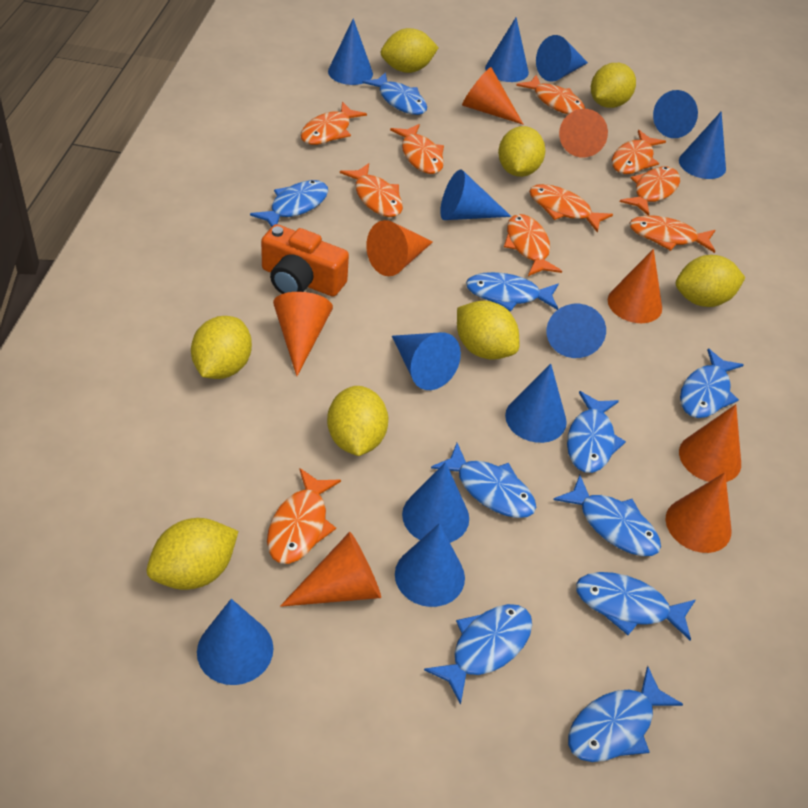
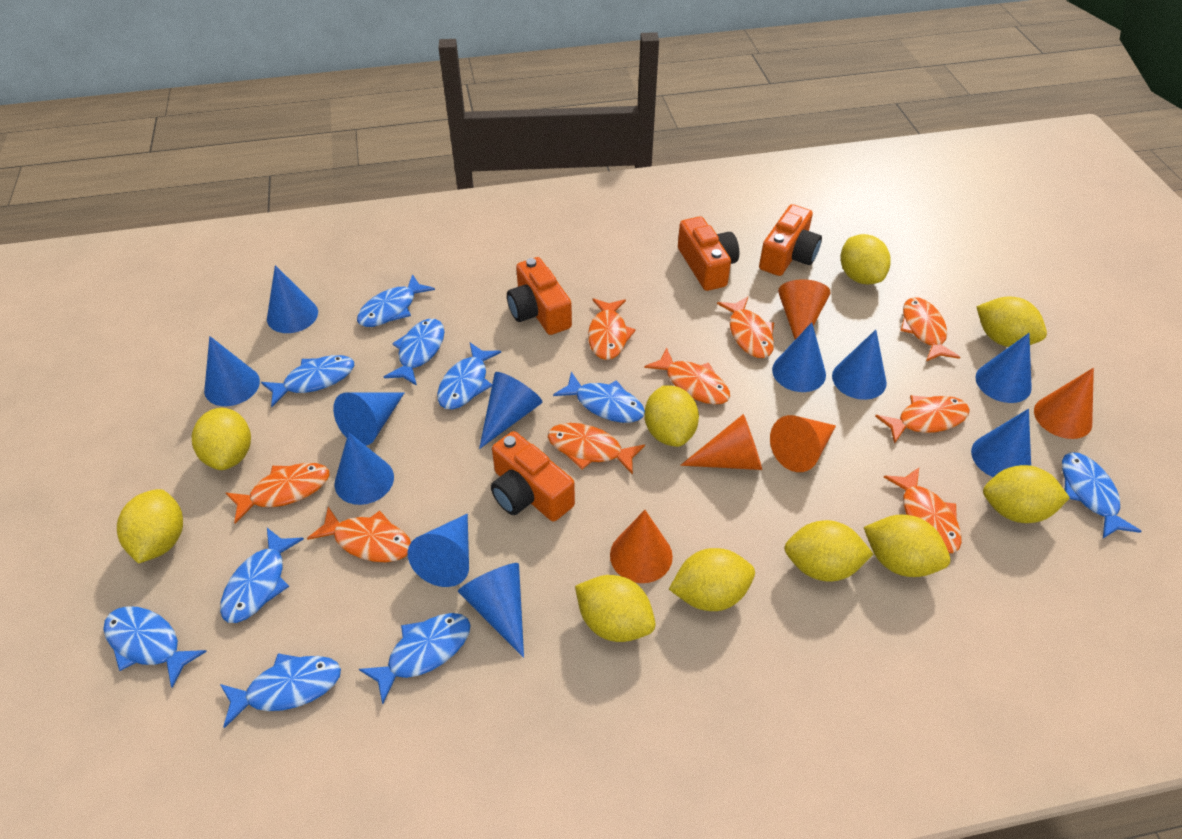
blue cone: 12 -> 11
orange camera: 1 -> 4
orange cone: 8 -> 5
orange fish: 10 -> 9
yellow lemon: 8 -> 10

